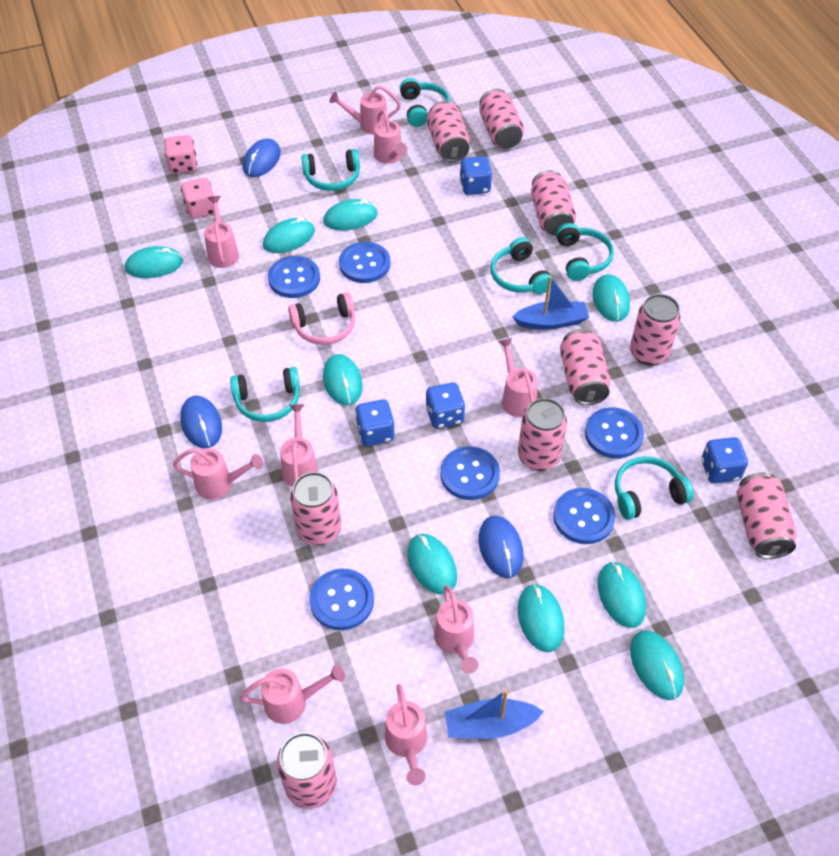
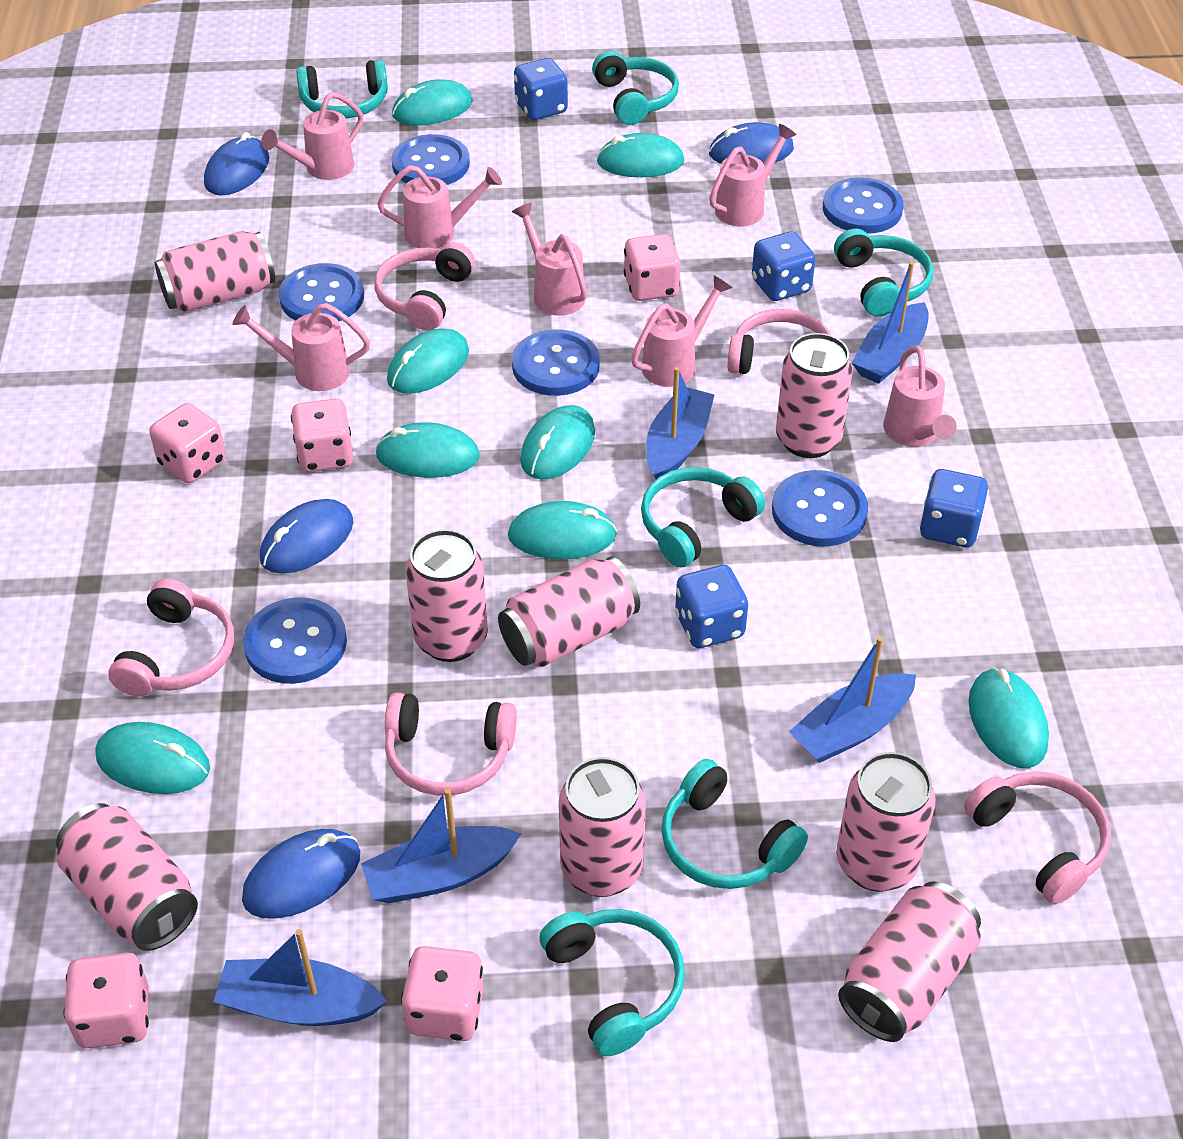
blue boat: 2 -> 5
blue mouse: 3 -> 4
pink can: 9 -> 8
pink dice: 2 -> 5
pink headphones: 1 -> 5
pink watering can: 9 -> 7
turquoise mouse: 9 -> 8

